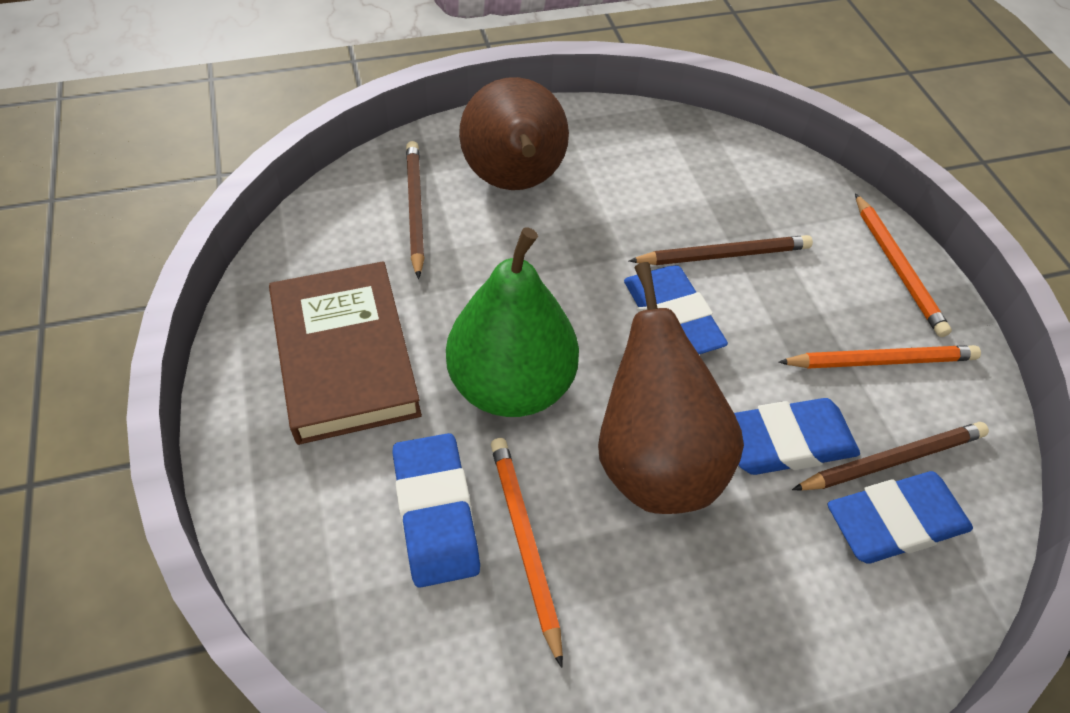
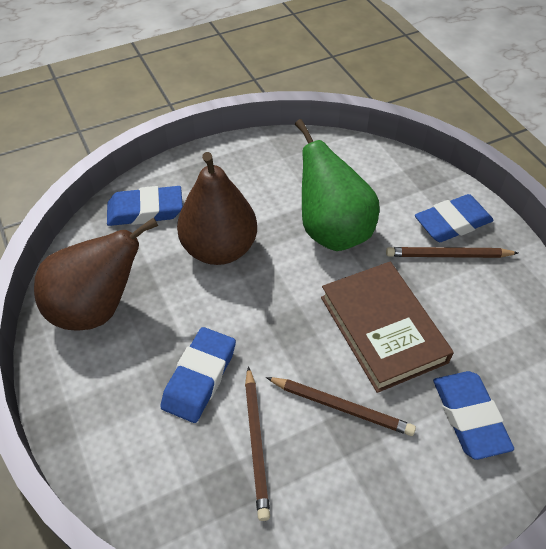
orange pencil: 3 -> 0

